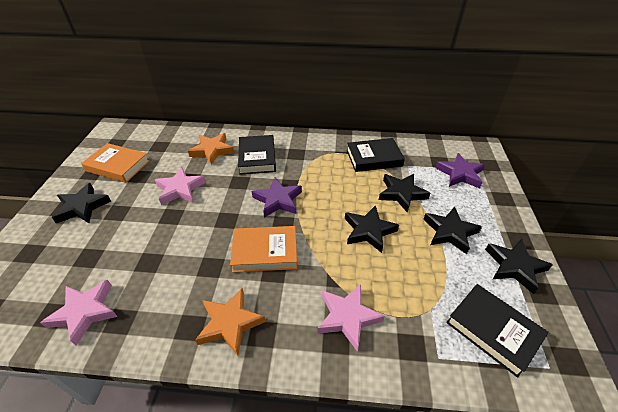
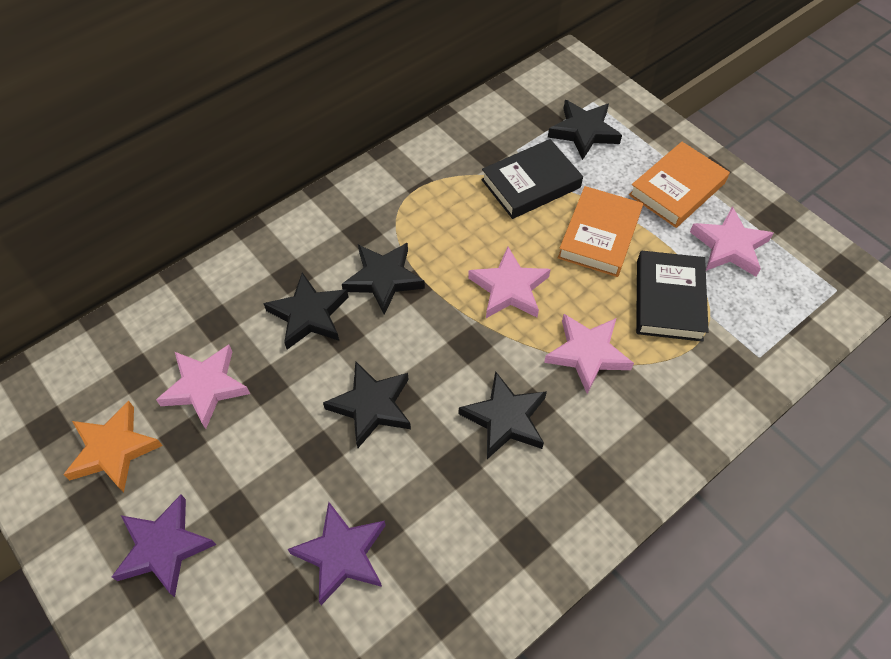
black book: 3 -> 2
orange star: 2 -> 1
pink star: 3 -> 4

